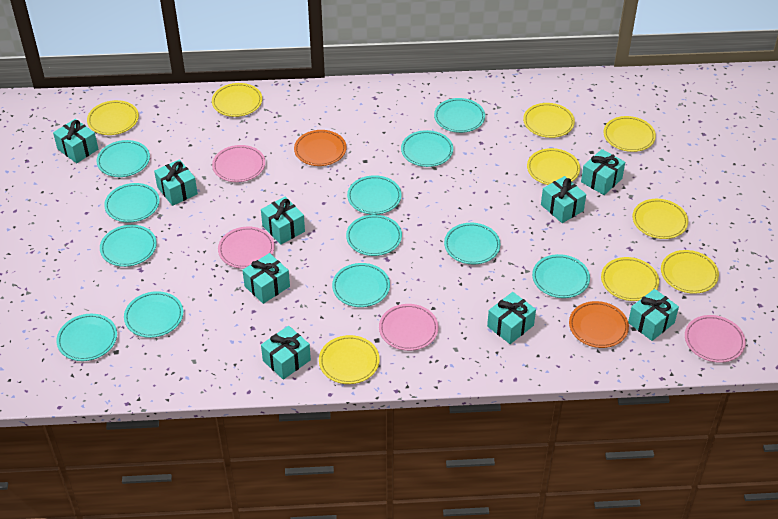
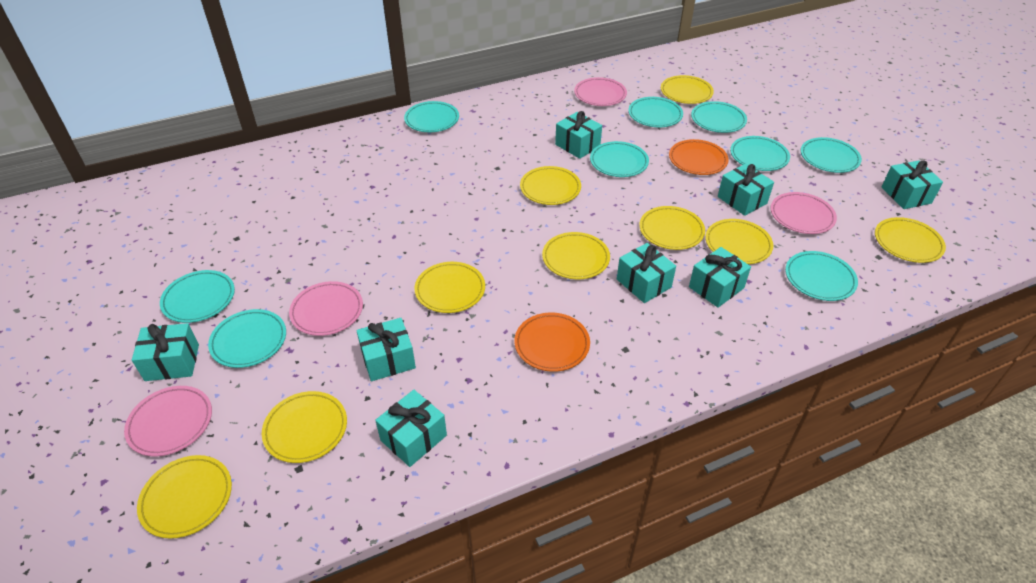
turquoise gift: 9 -> 8
turquoise plate: 12 -> 9

